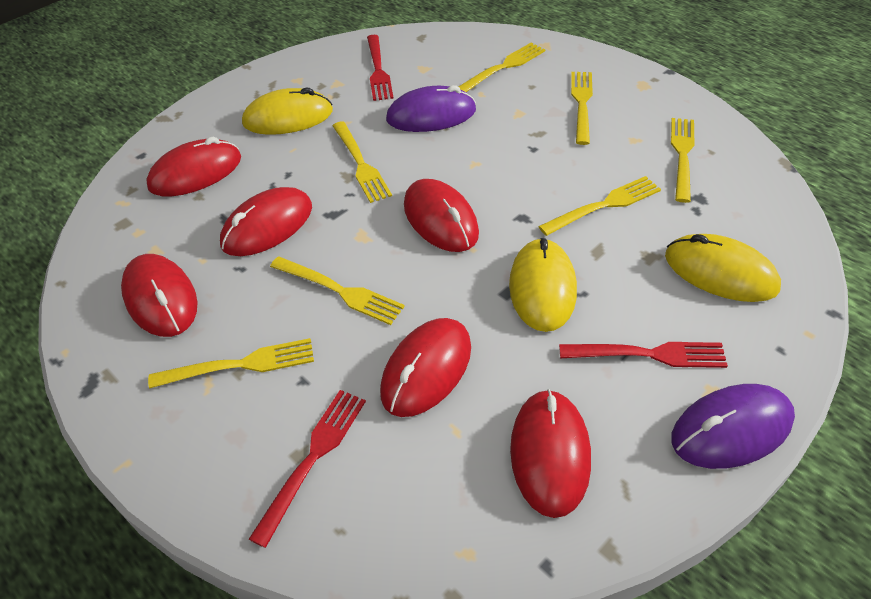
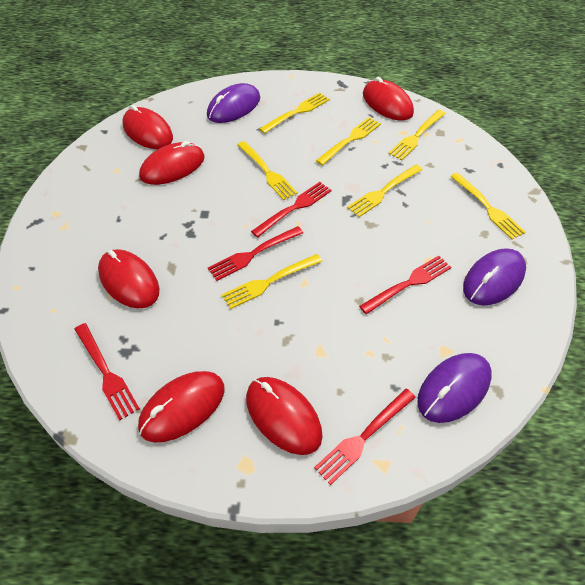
purple mouse: 2 -> 3
red fork: 3 -> 5
yellow mouse: 3 -> 0

